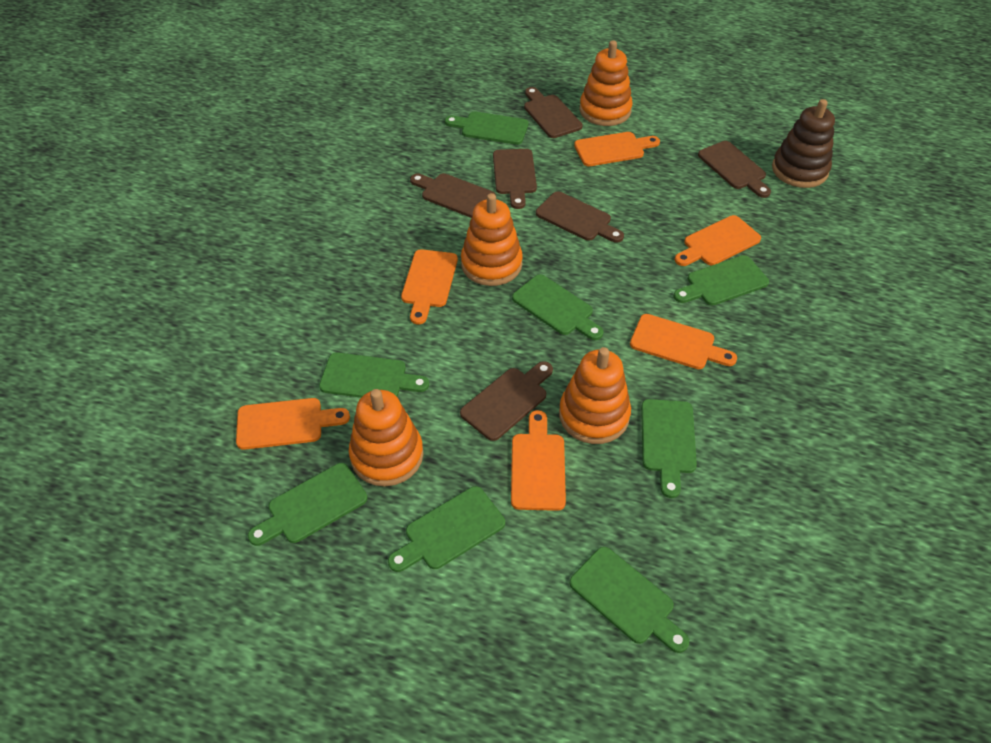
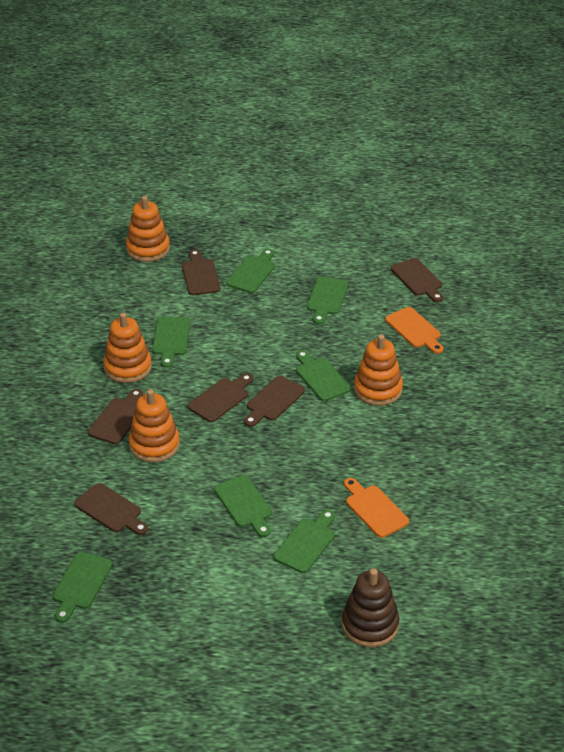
green cutting board: 8 -> 7
orange cutting board: 6 -> 2

